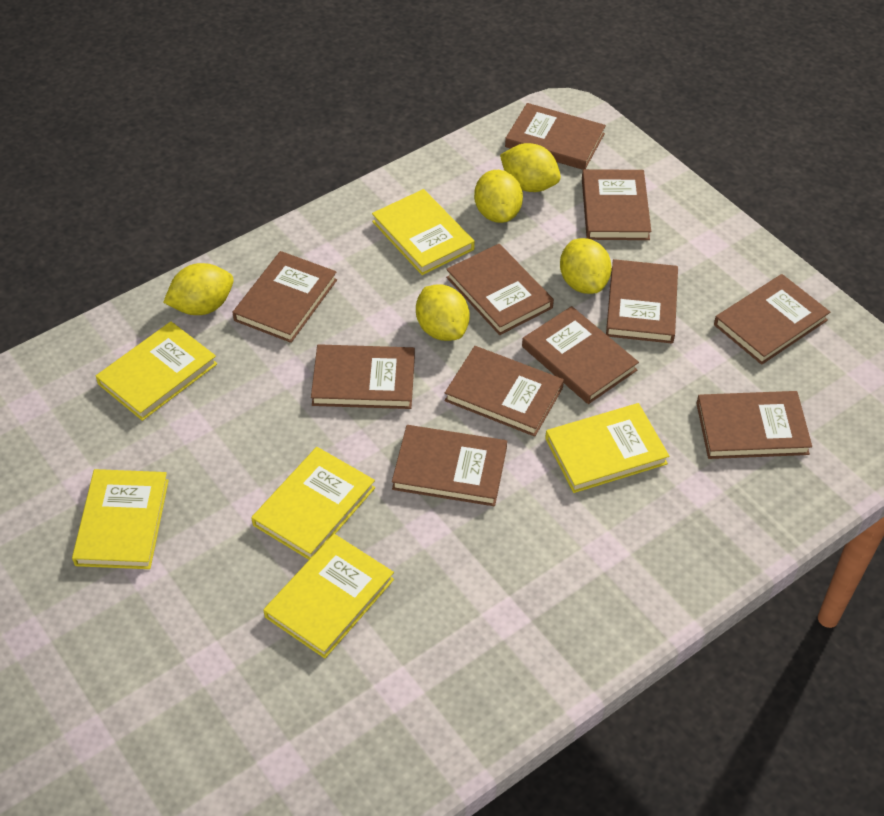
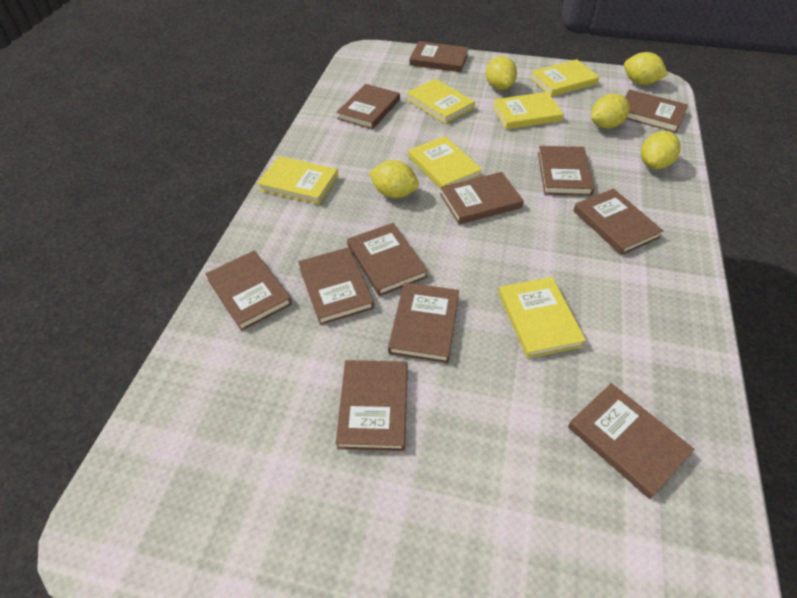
brown book: 11 -> 12

